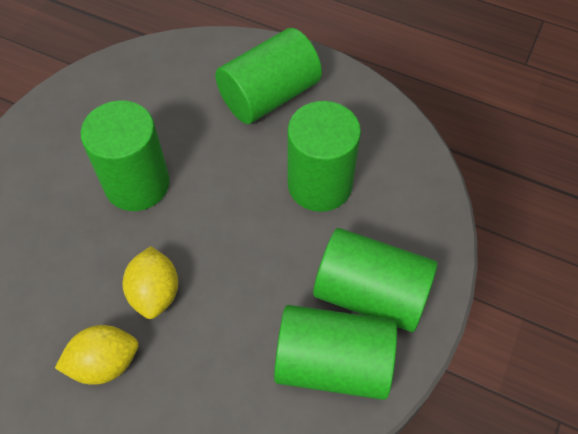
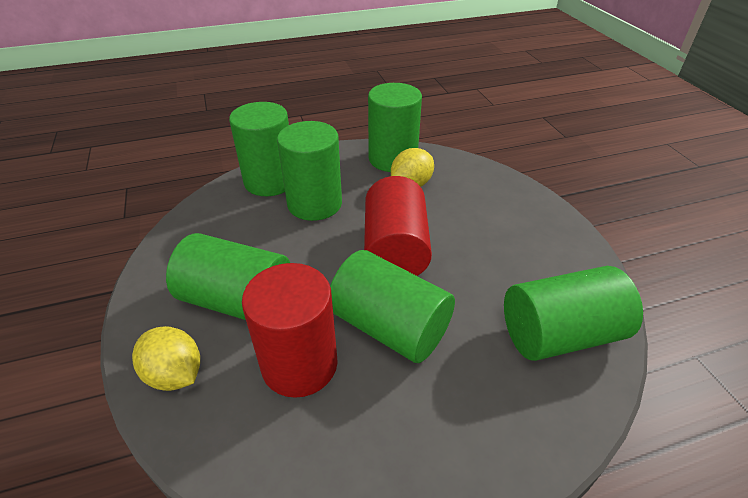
green cylinder: 5 -> 6
red cylinder: 0 -> 2

